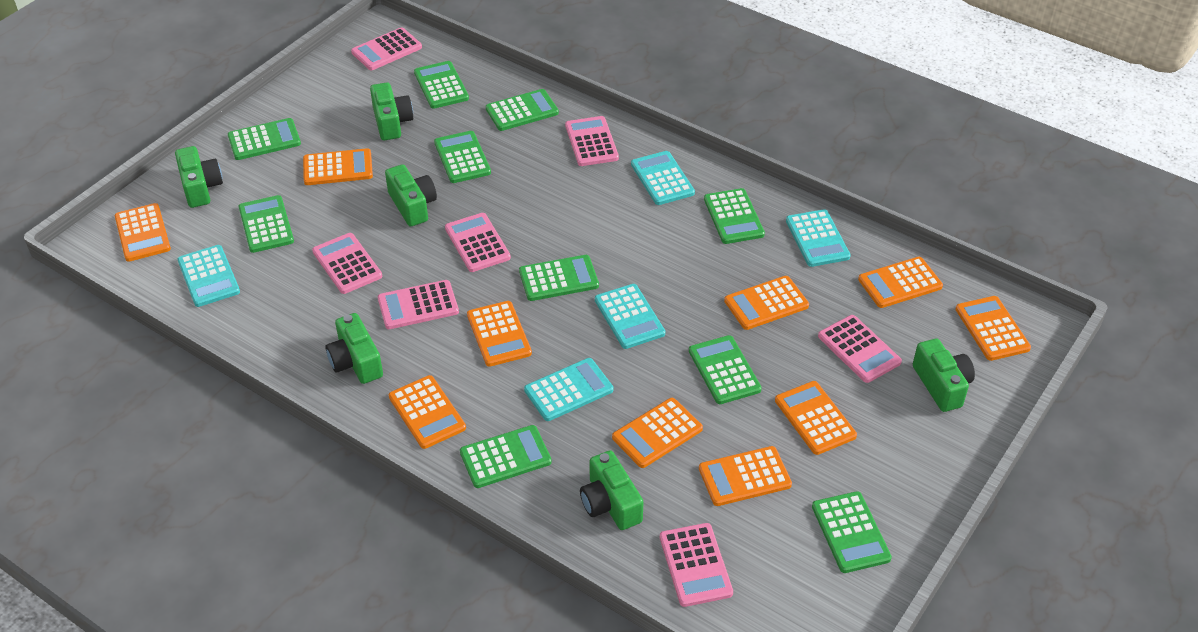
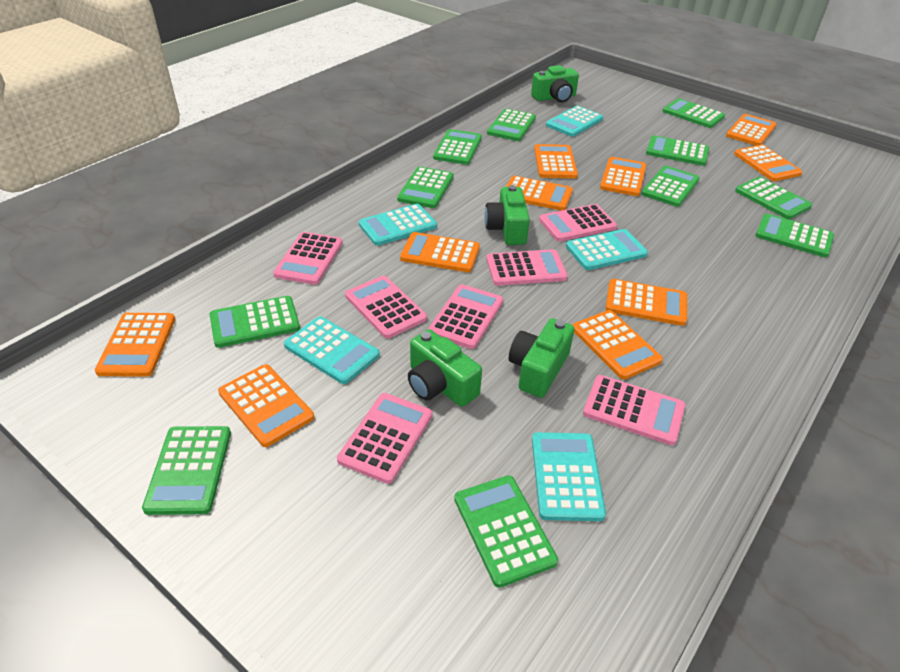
green calculator: 10 -> 11
green camera: 6 -> 4

